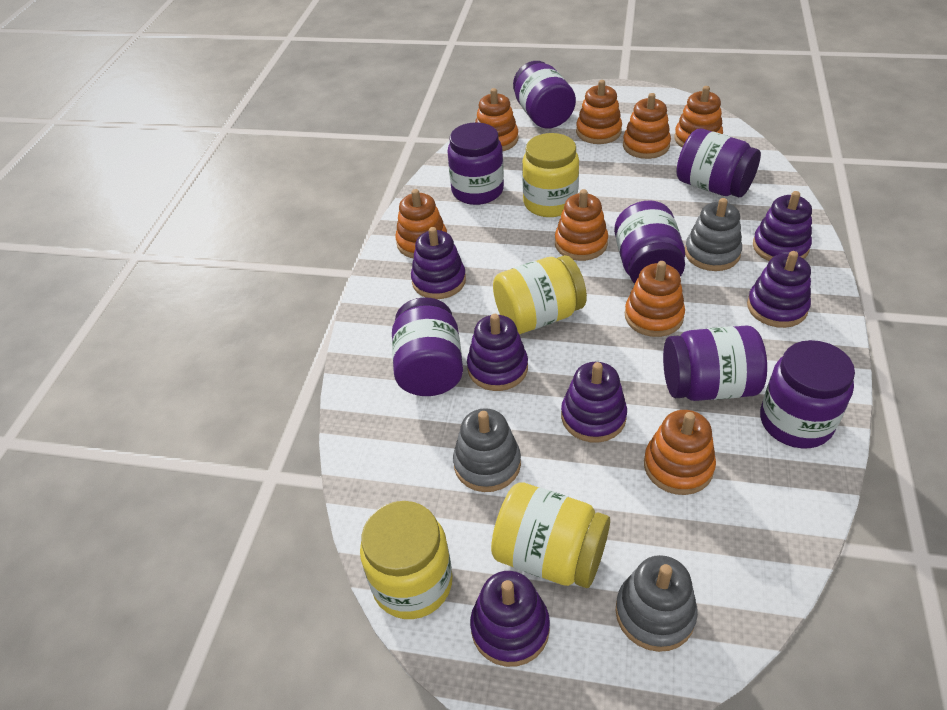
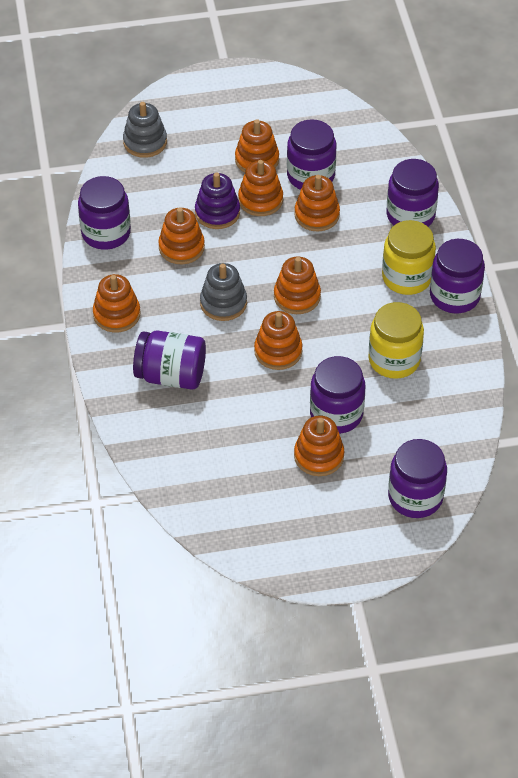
grey stacking toy: 3 -> 2
purple stacking toy: 6 -> 1
yellow jar: 4 -> 2

